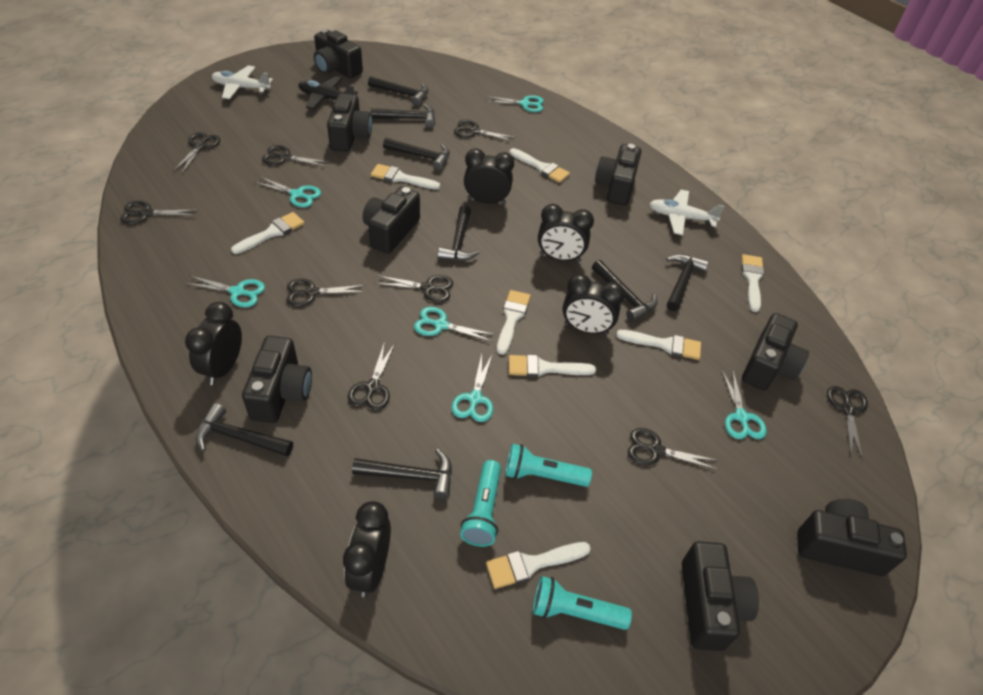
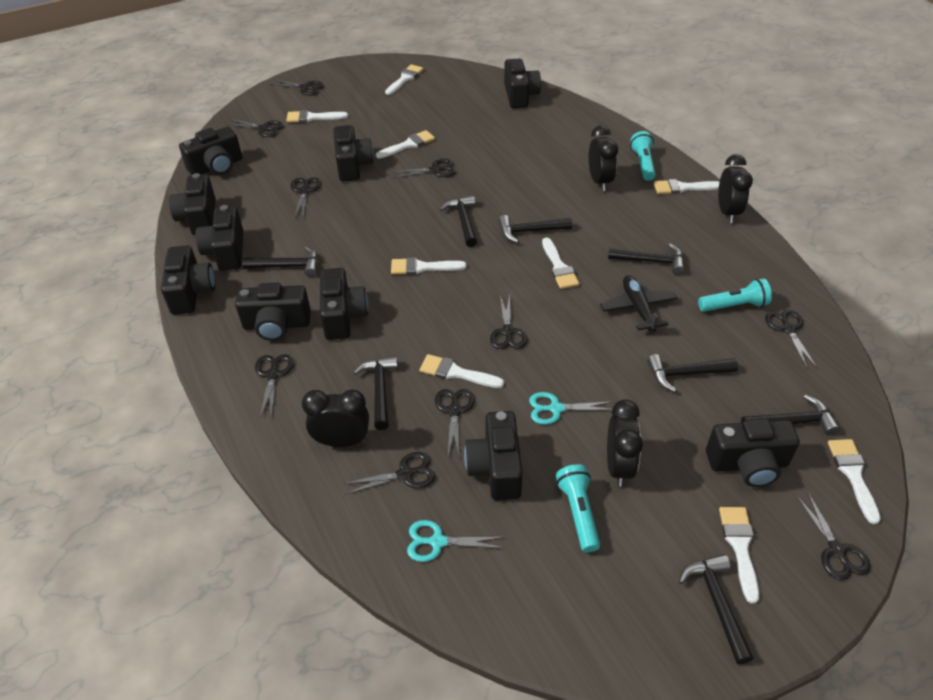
black camera: 8 -> 10
black clock: 5 -> 4
black scissors: 9 -> 10
turquoise scissors: 6 -> 2
white brush: 8 -> 9
white plane: 2 -> 0

